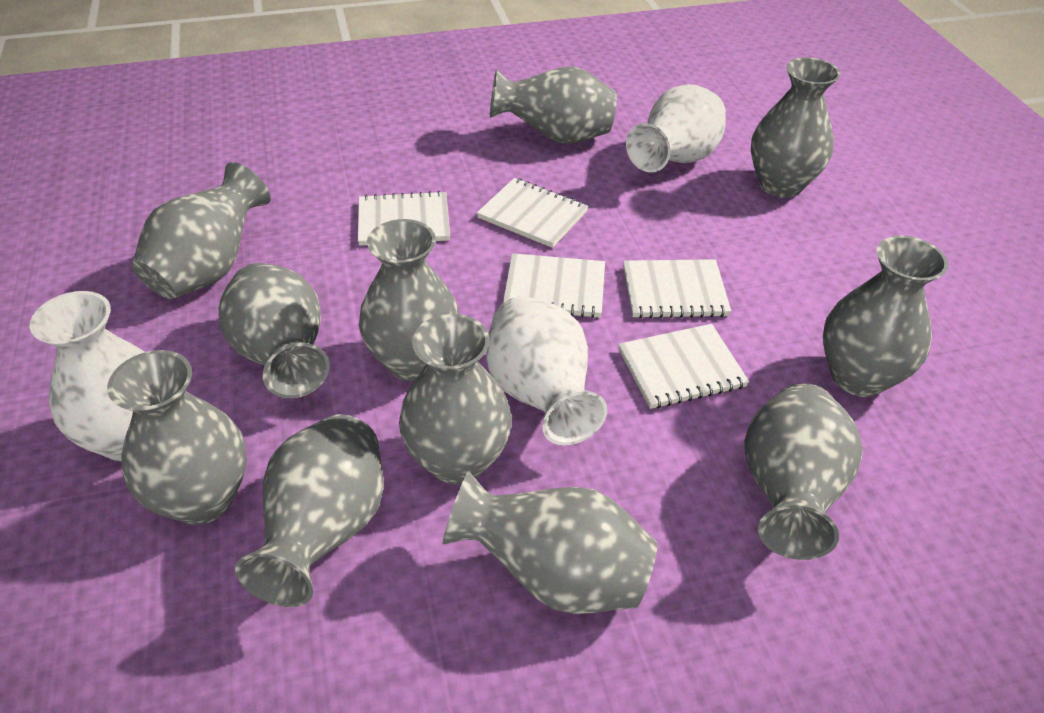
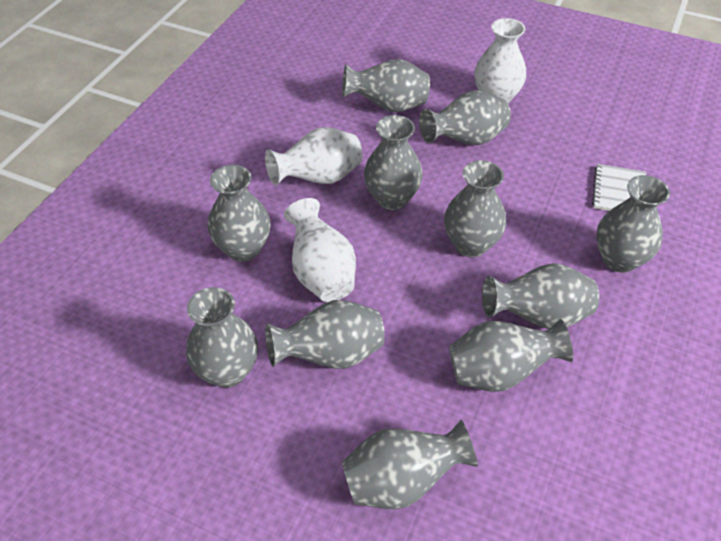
white notebook: 5 -> 1

